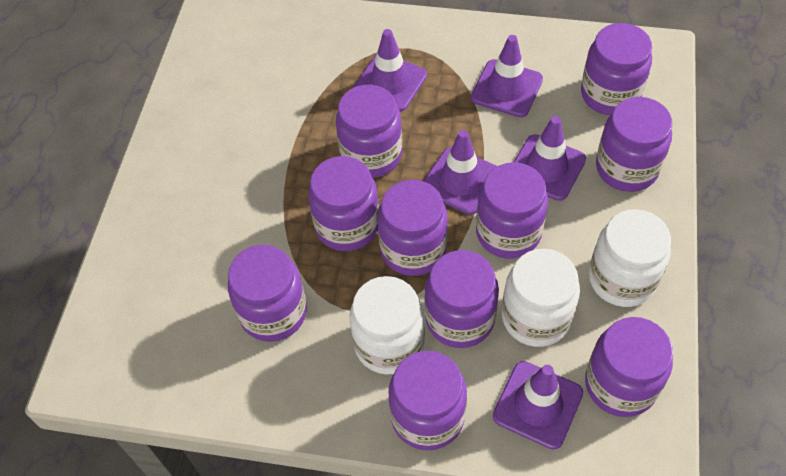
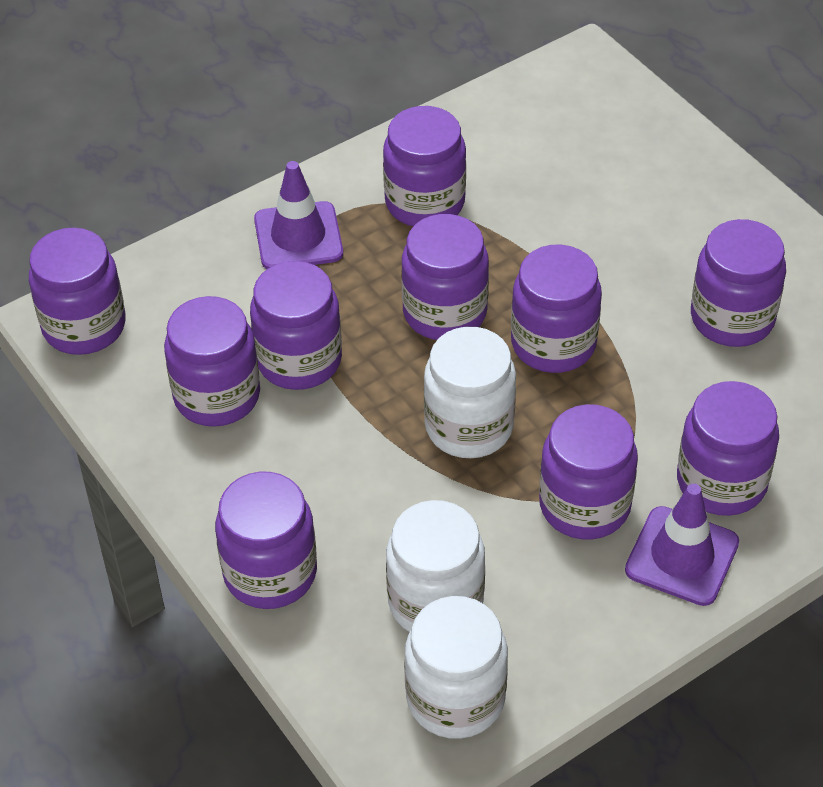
purple traffic cone: 5 -> 2

